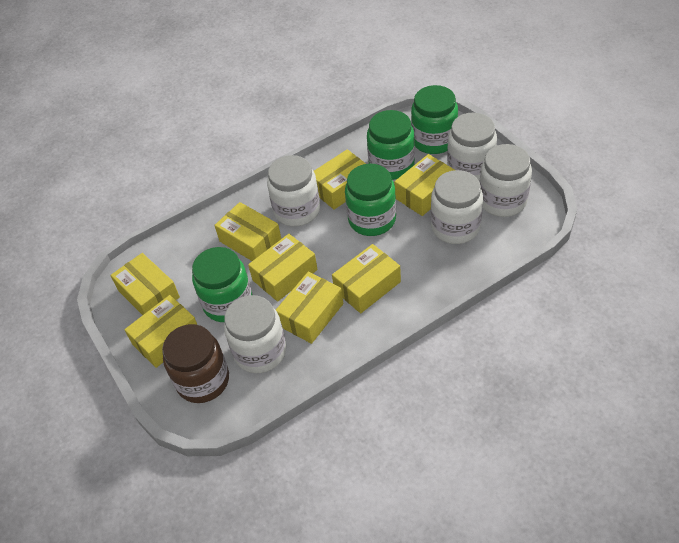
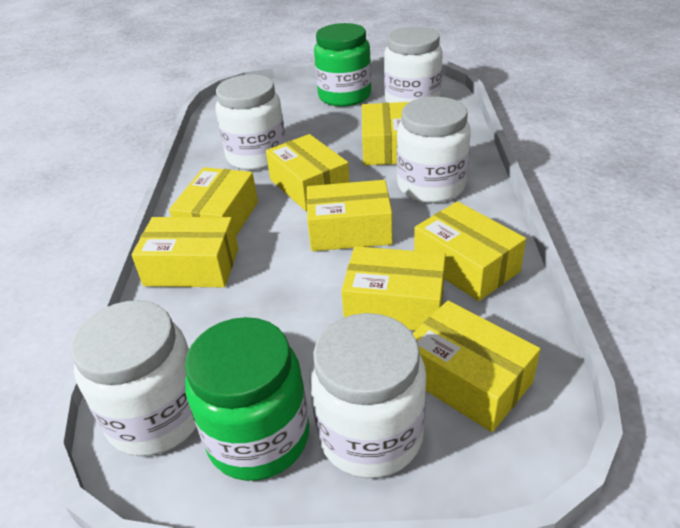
brown jar: 1 -> 0
green jar: 4 -> 2

